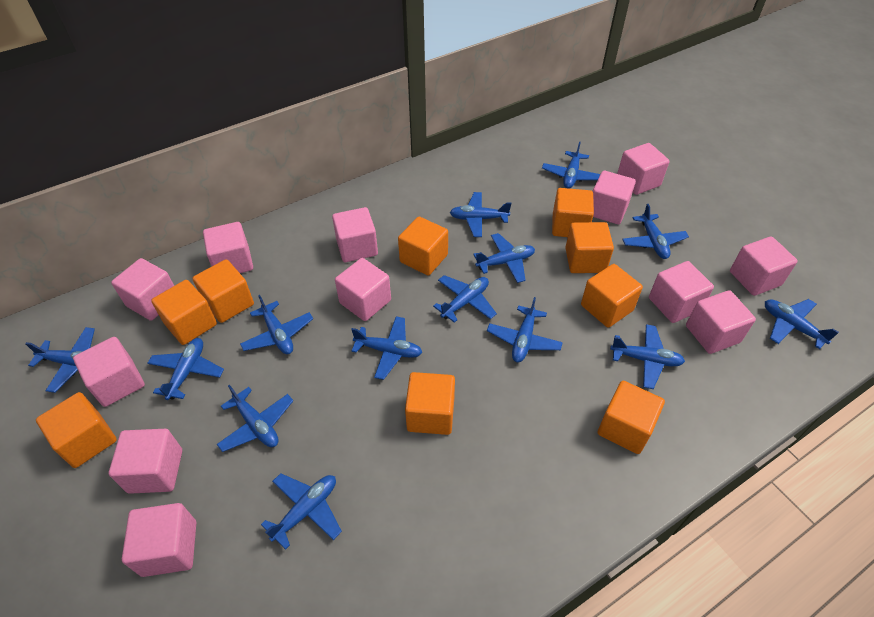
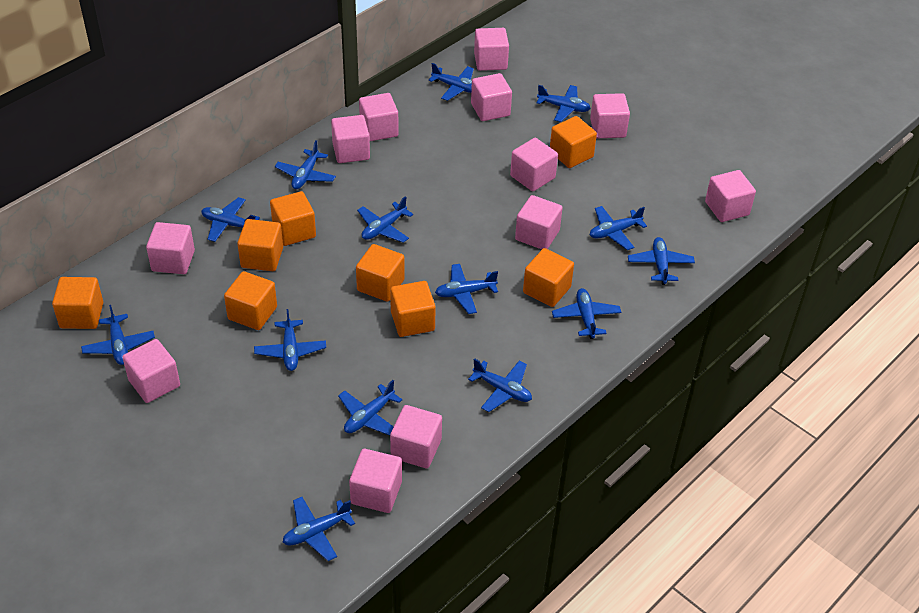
orange cube: 9 -> 8

